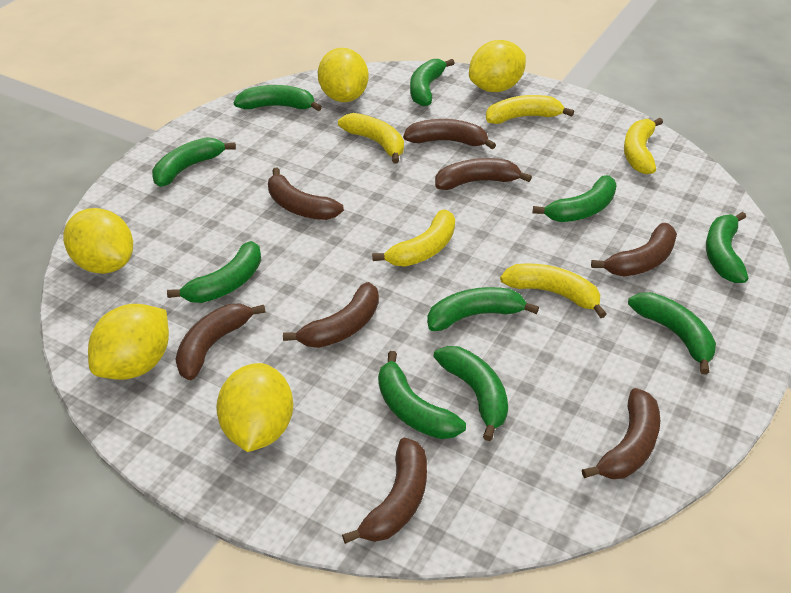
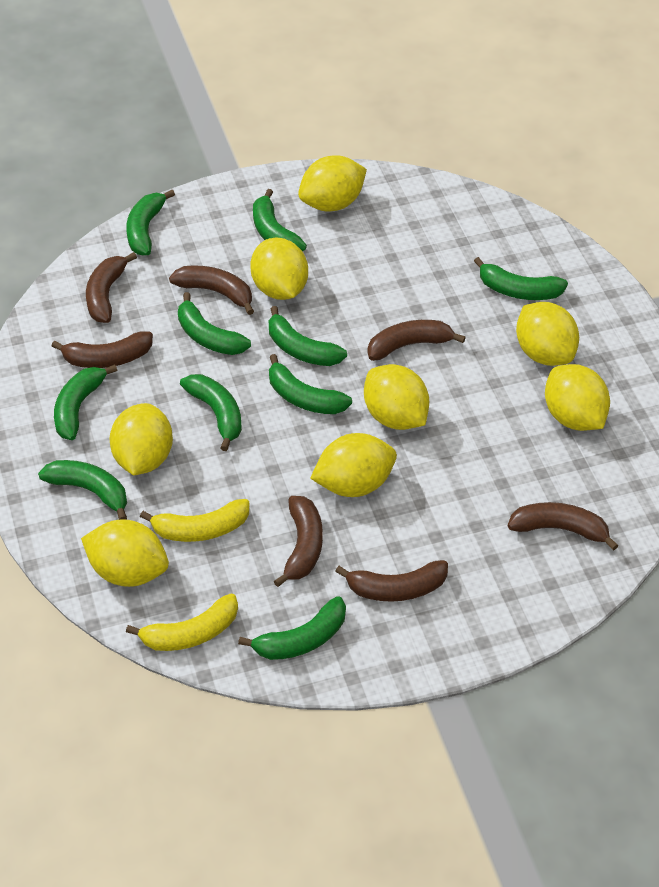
brown banana: 8 -> 7
yellow banana: 5 -> 2
yellow lemon: 5 -> 8

